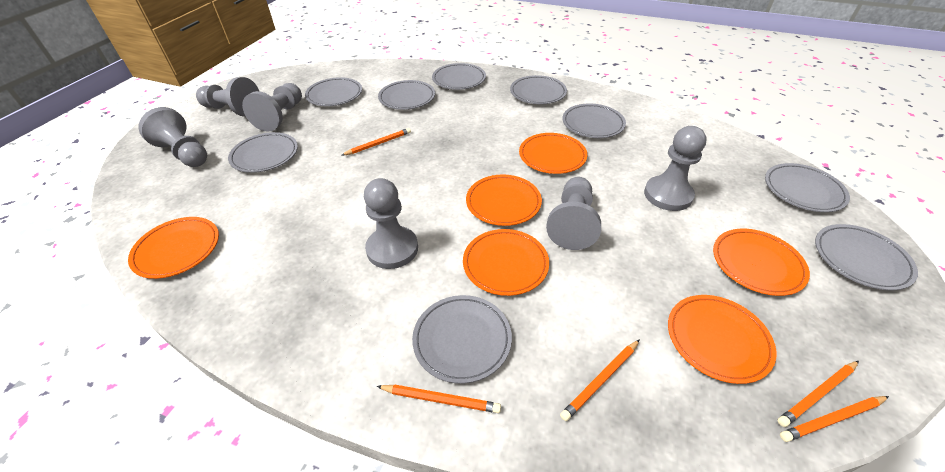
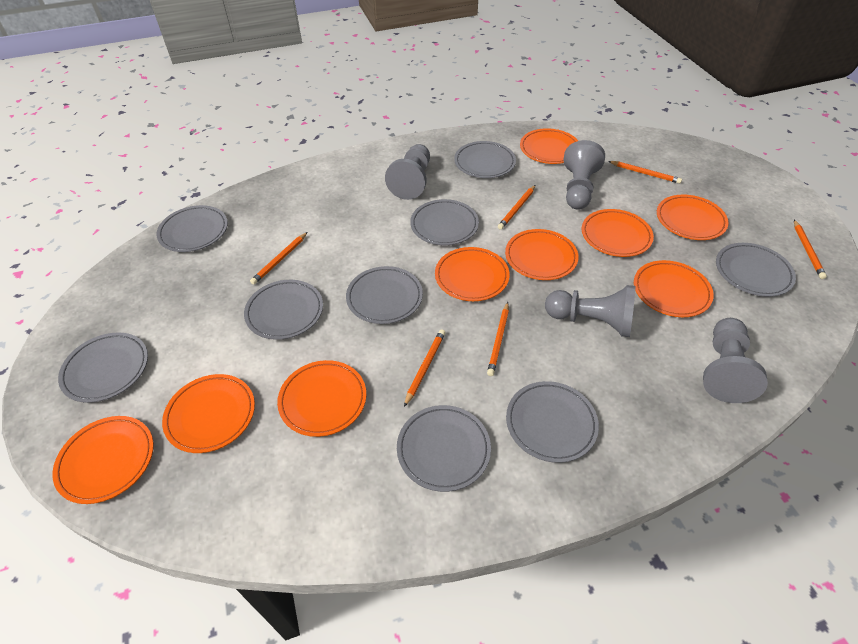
grey pawn: 6 -> 4
orange pencil: 5 -> 6
orange plate: 6 -> 9

